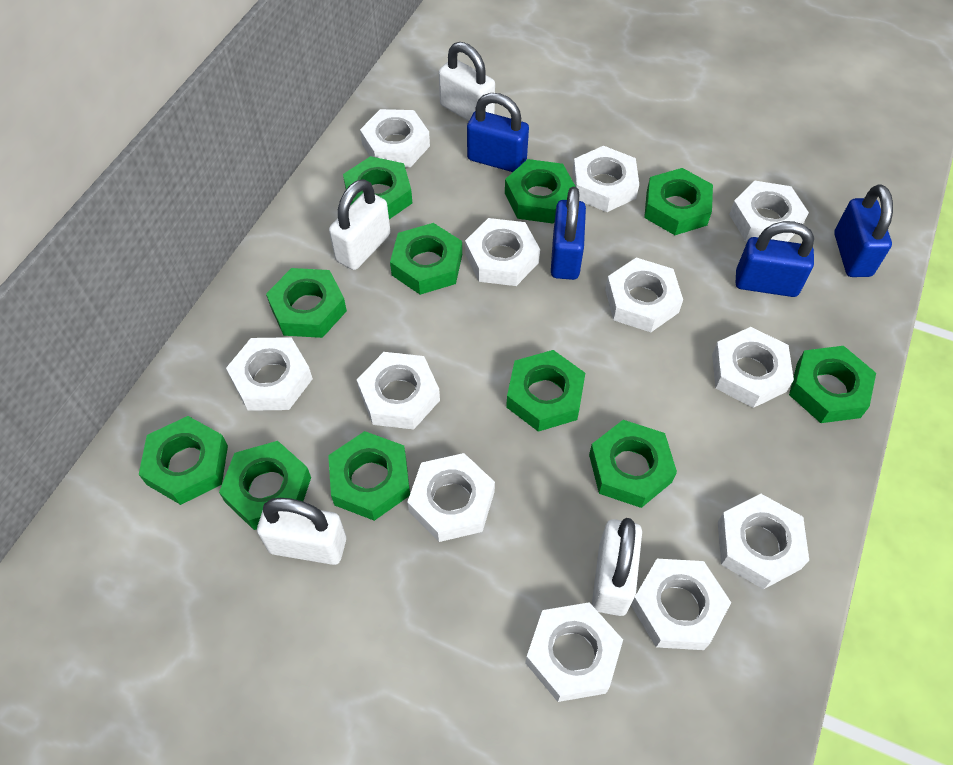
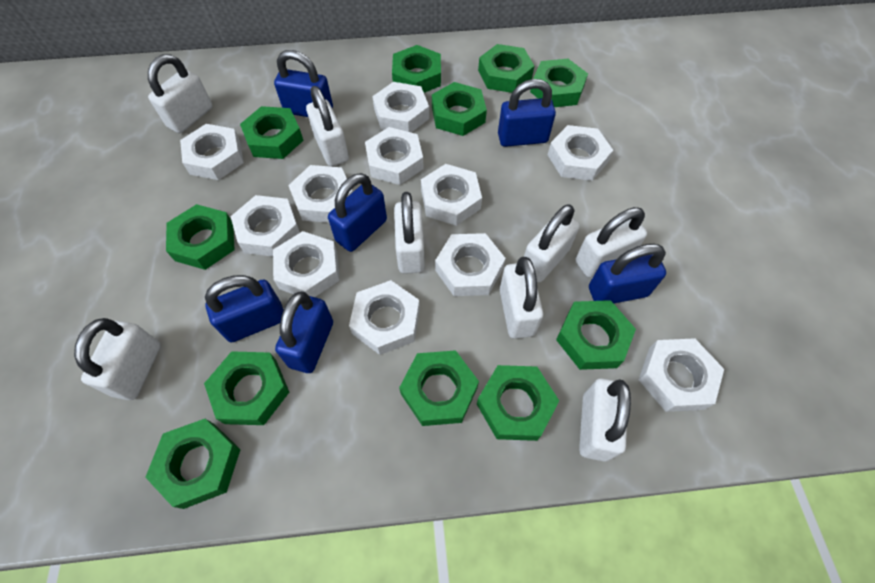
blue padlock: 4 -> 6
white nut: 12 -> 11
white padlock: 4 -> 8

